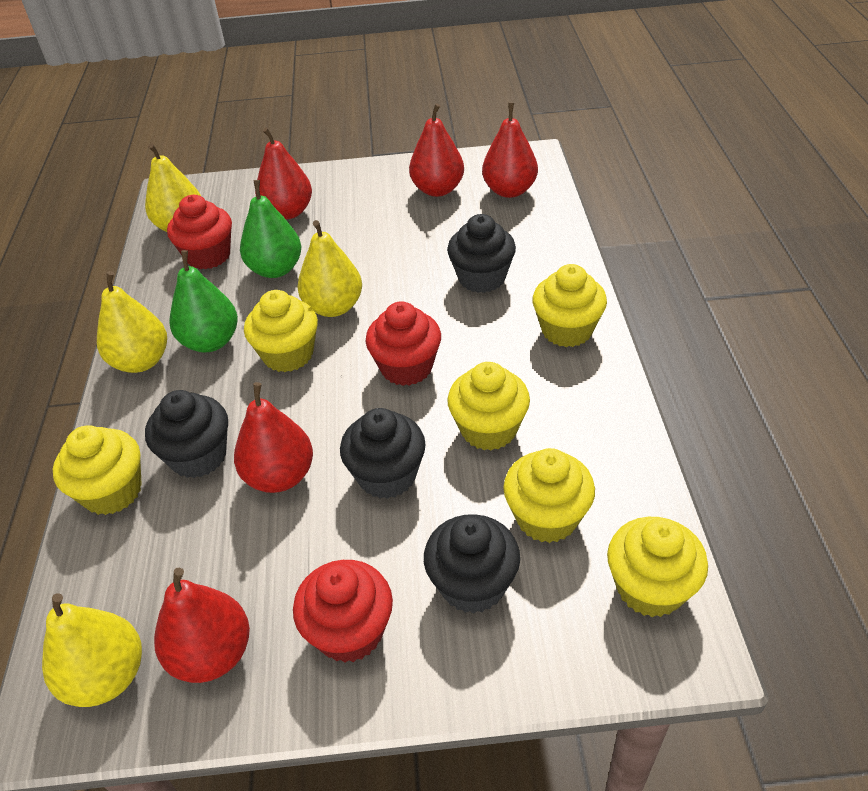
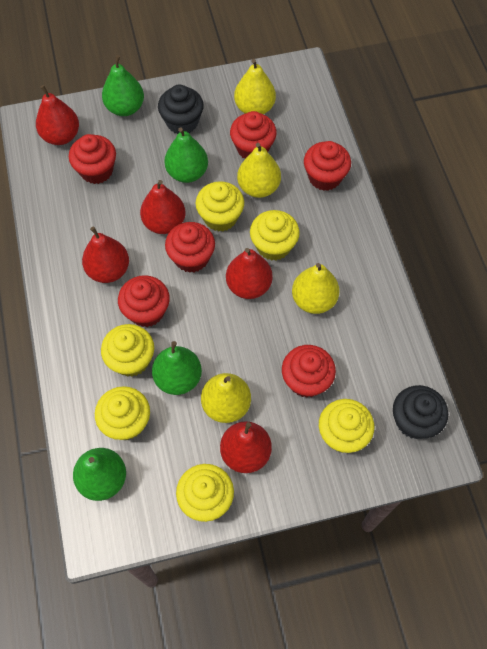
black cupcake: 4 -> 2
green pear: 2 -> 4
red cupcake: 3 -> 6

